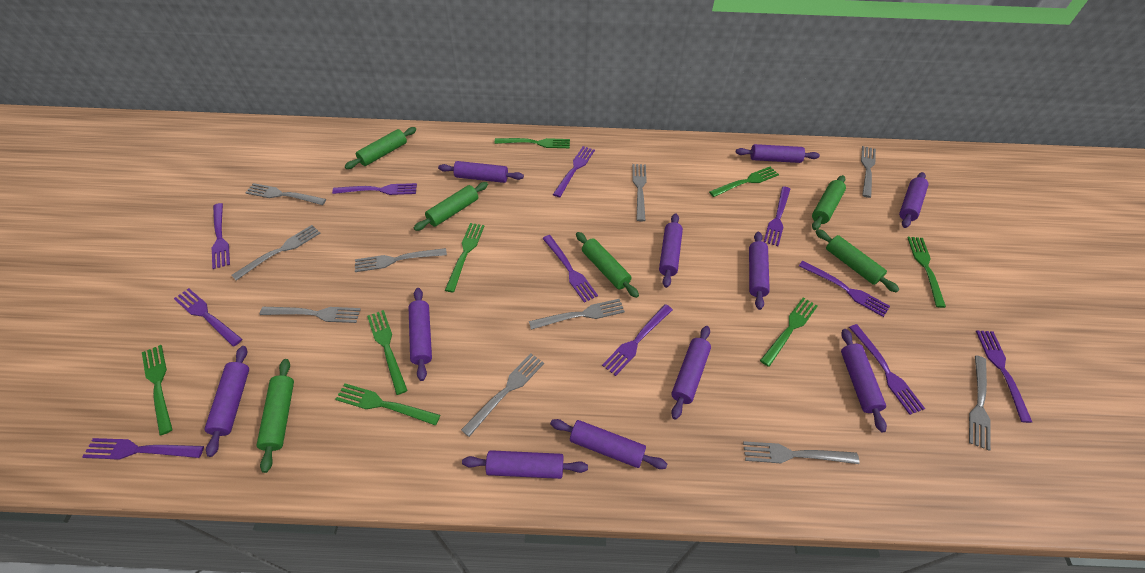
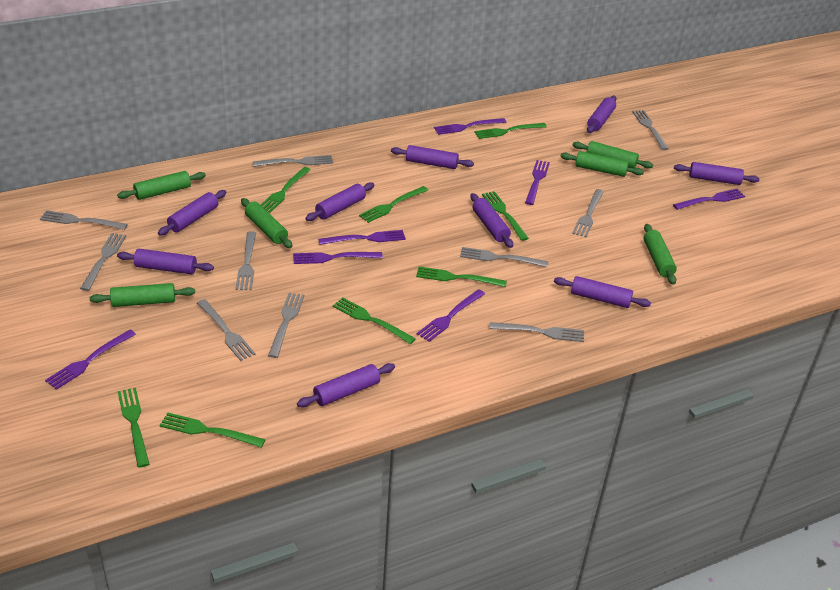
purple fork: 11 -> 7
purple rolling pin: 11 -> 9

